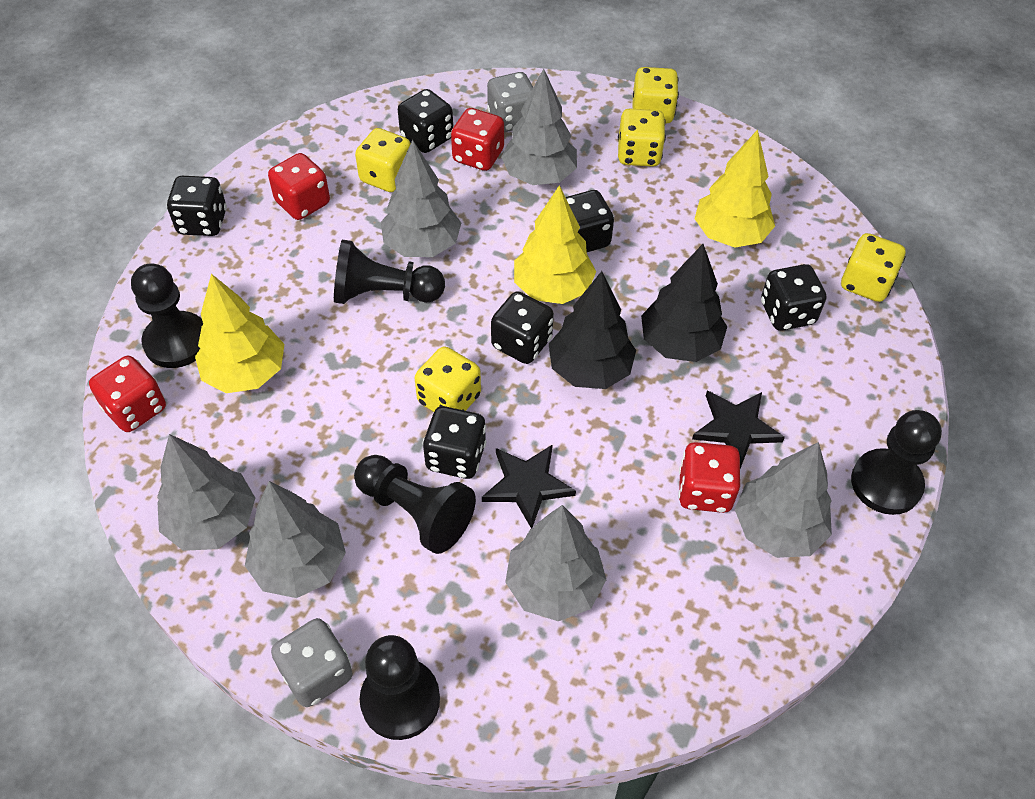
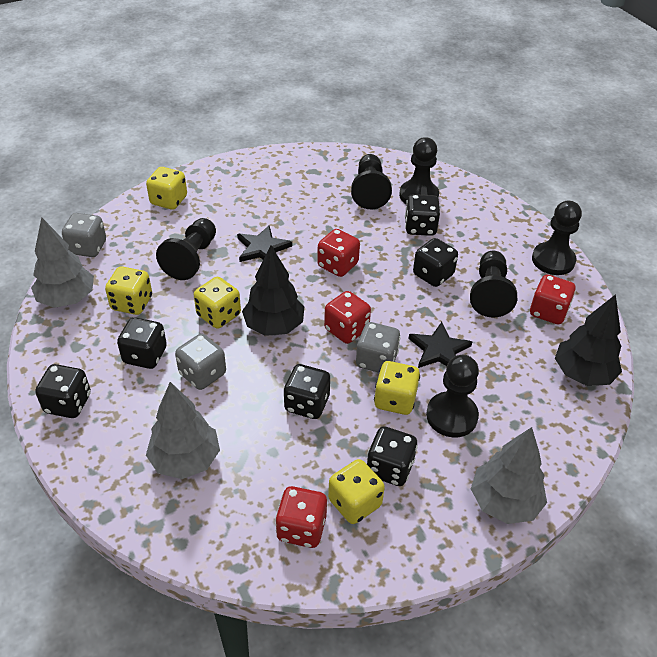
black pawn: 5 -> 6
grey dice: 2 -> 3
grey tree: 6 -> 3
yellow tree: 3 -> 0

